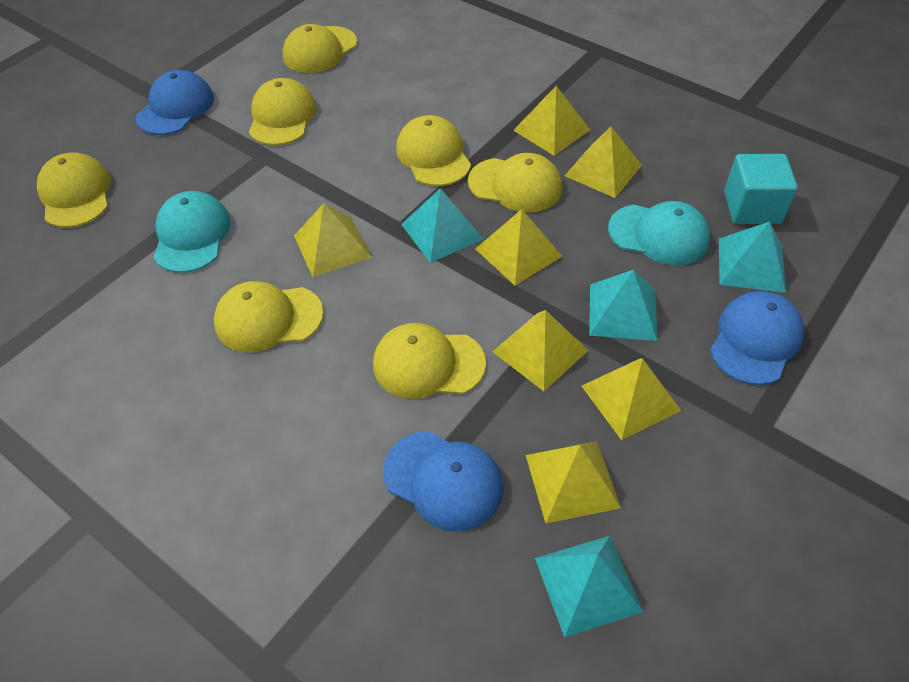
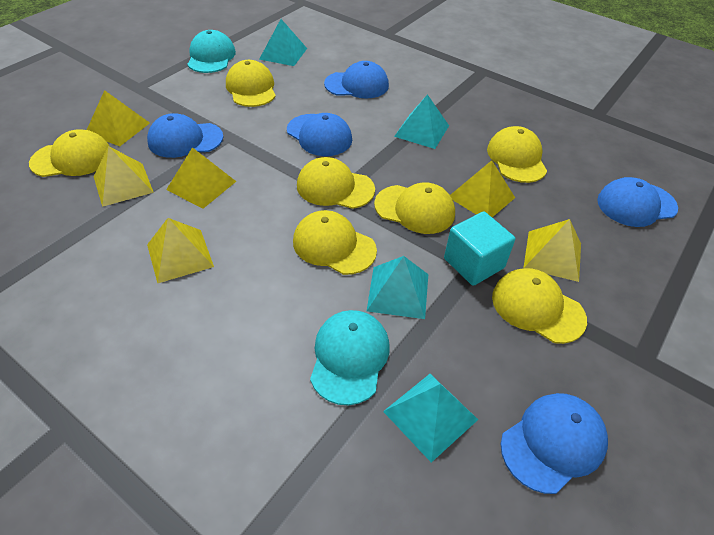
blue cap: 3 -> 5
yellow pyramid: 7 -> 6

